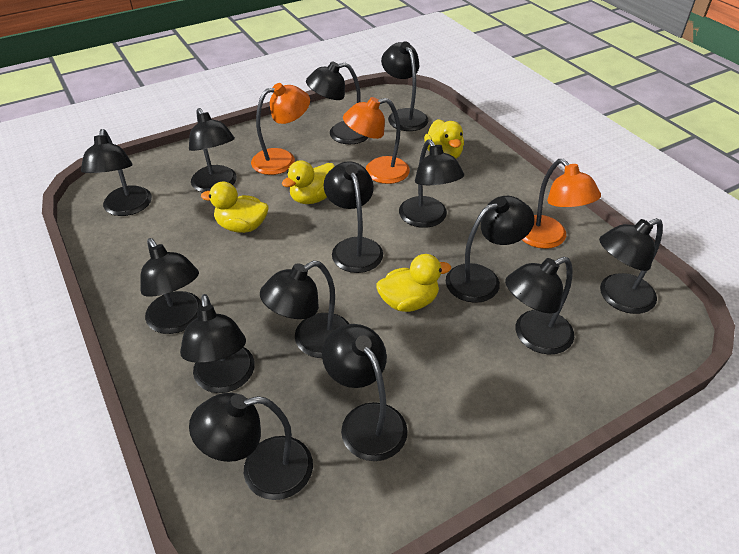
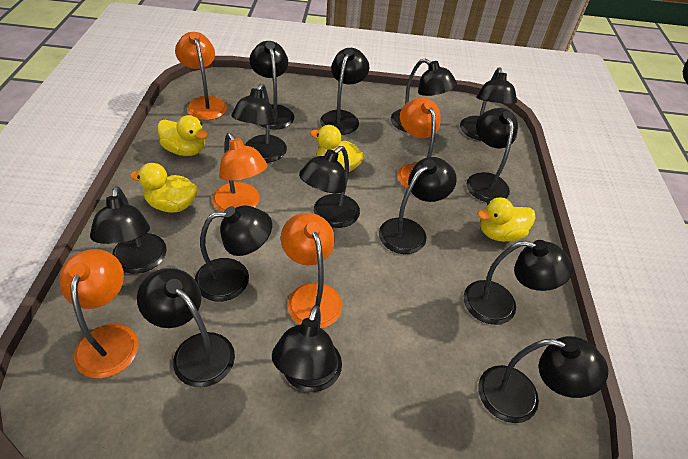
orange lamp: 3 -> 5

